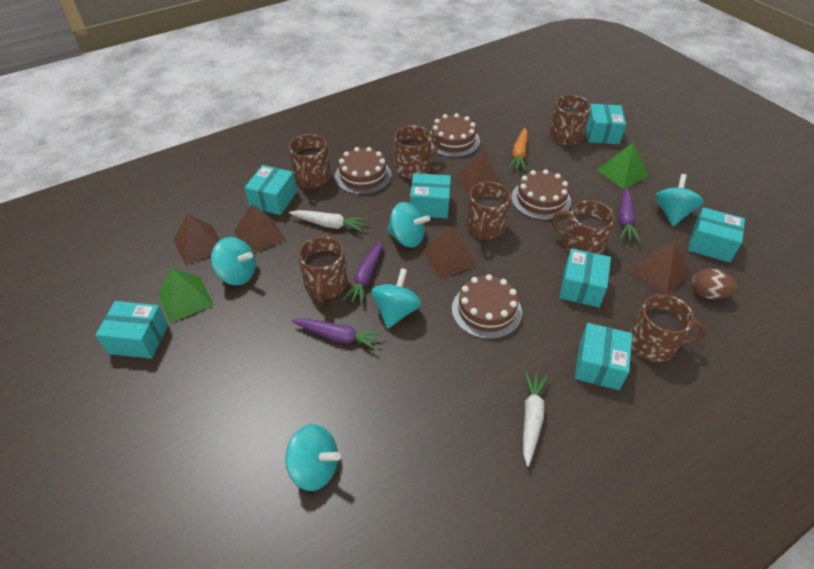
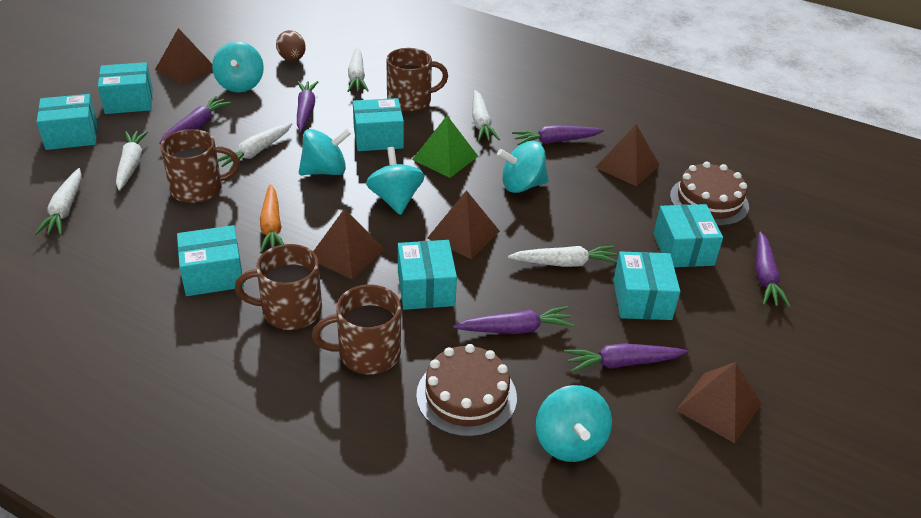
brown cake: 4 -> 2
brown mug: 7 -> 4
green pyramid: 2 -> 1
purple carrot: 3 -> 6
white carrot: 2 -> 6

